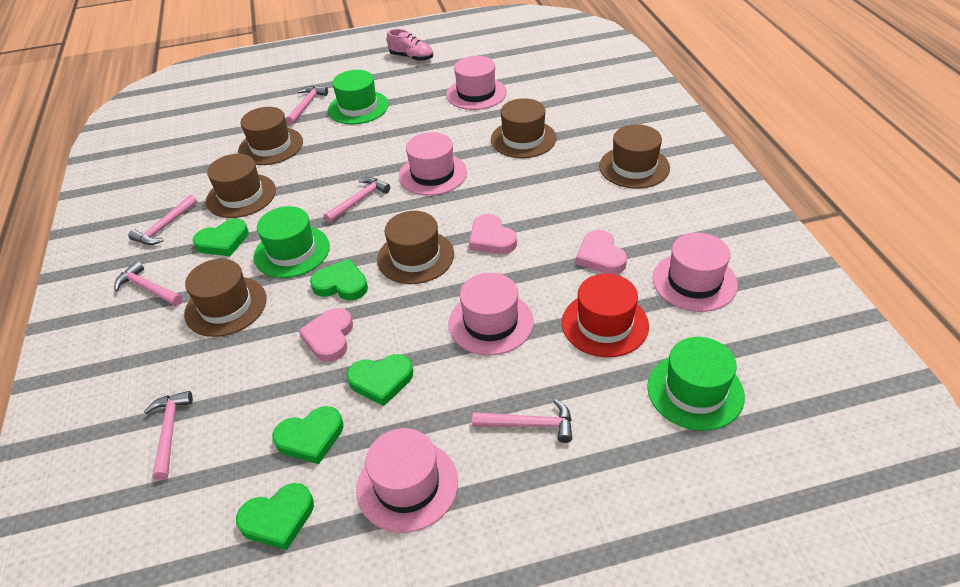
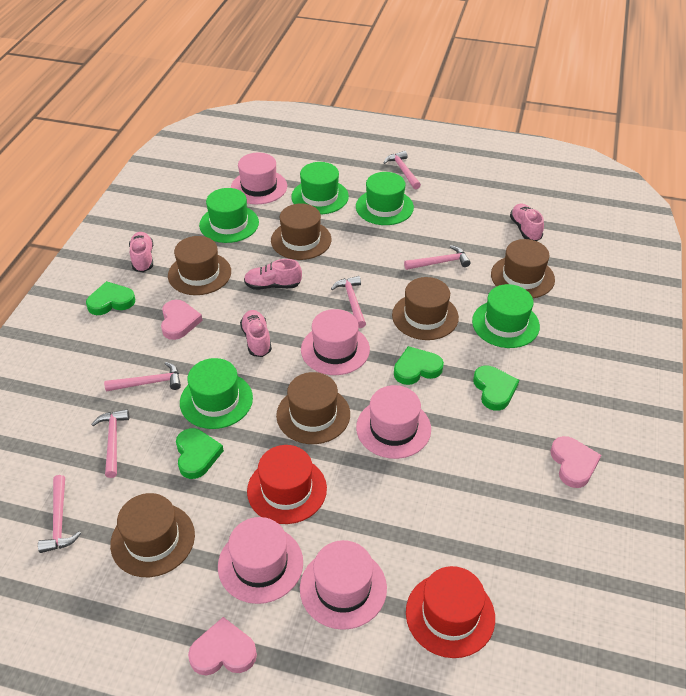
green hat: 3 -> 5
green heart: 5 -> 4
pink shoe: 1 -> 4
red hat: 1 -> 2

